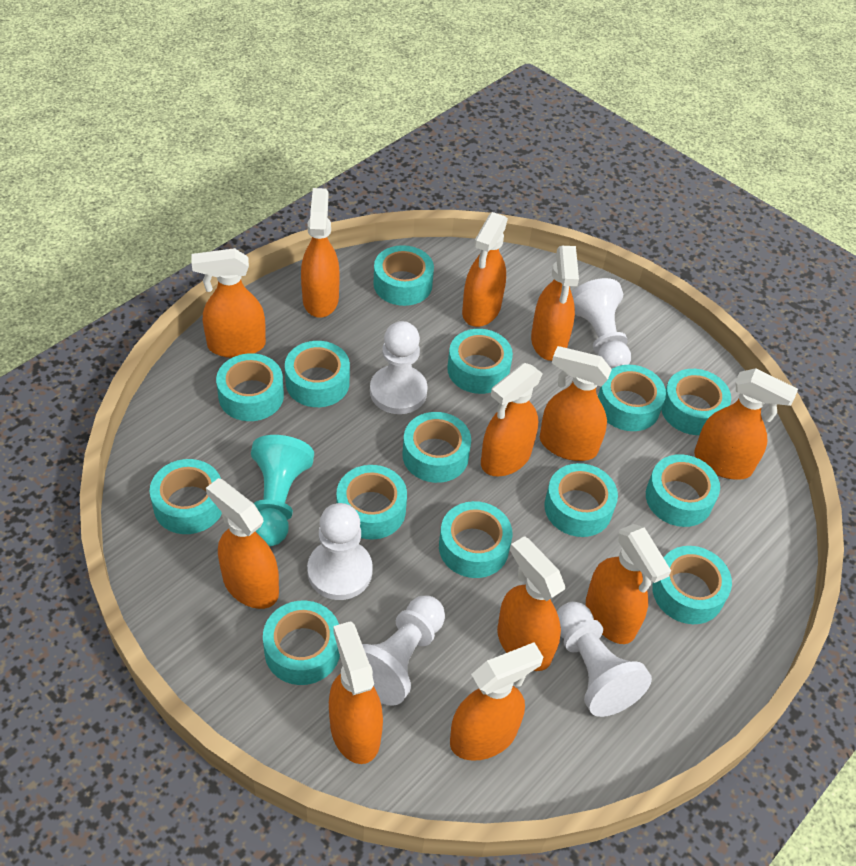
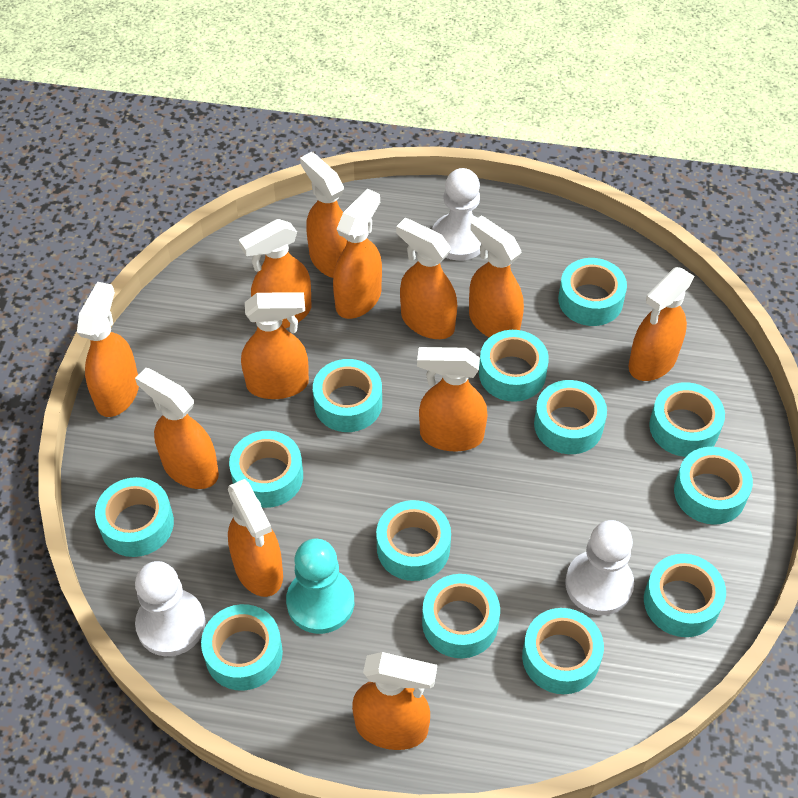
turquoise tape: 14 -> 13
white pawn: 5 -> 3

